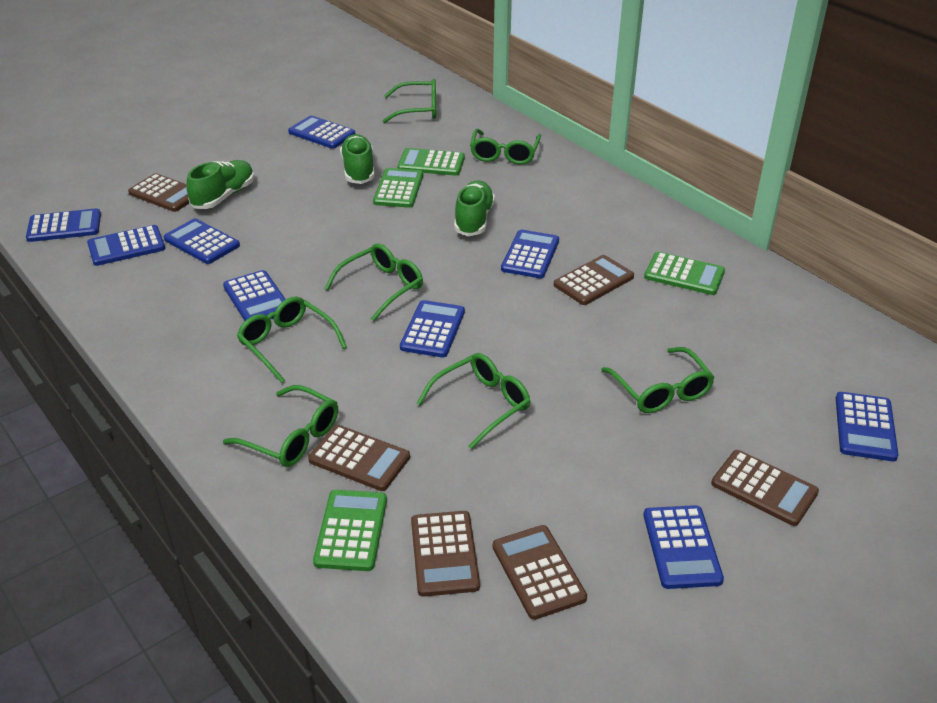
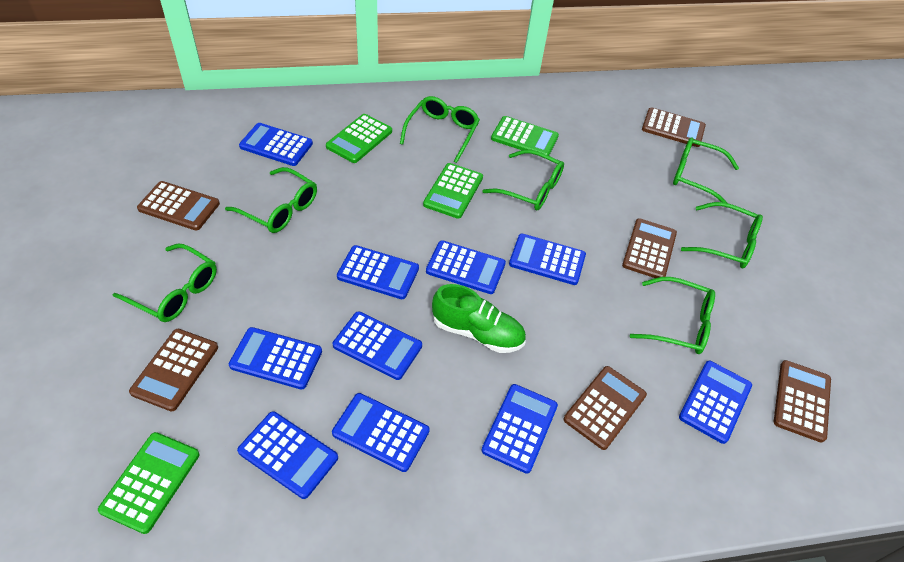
blue calculator: 9 -> 10
green shoe: 3 -> 1

